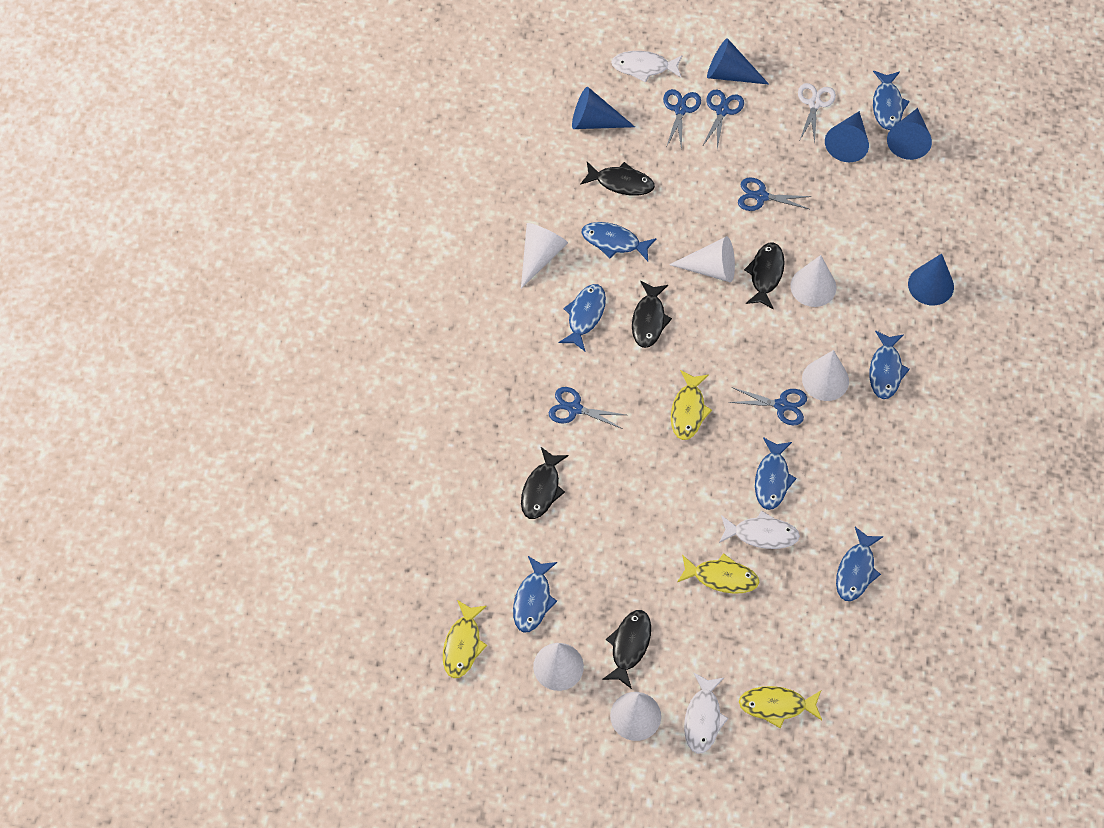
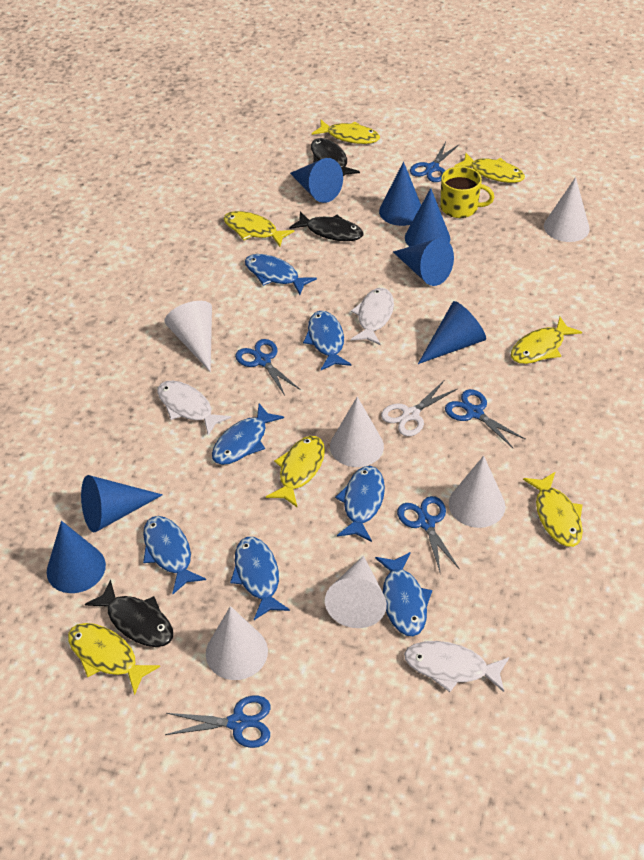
black fish: 5 -> 3
blue cone: 5 -> 7
yellow fish: 4 -> 7
yellow mug: 0 -> 1

